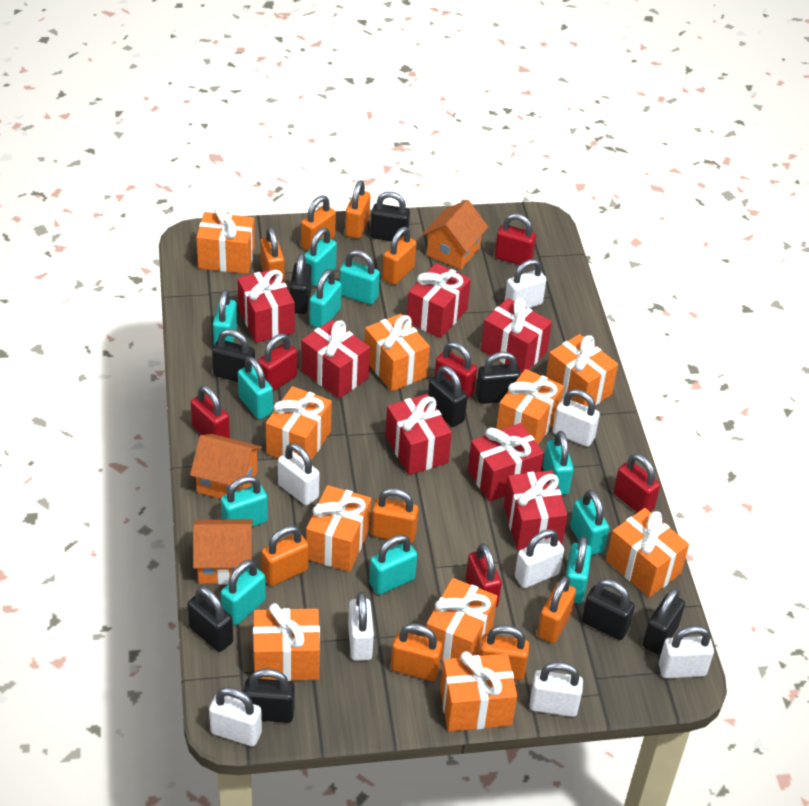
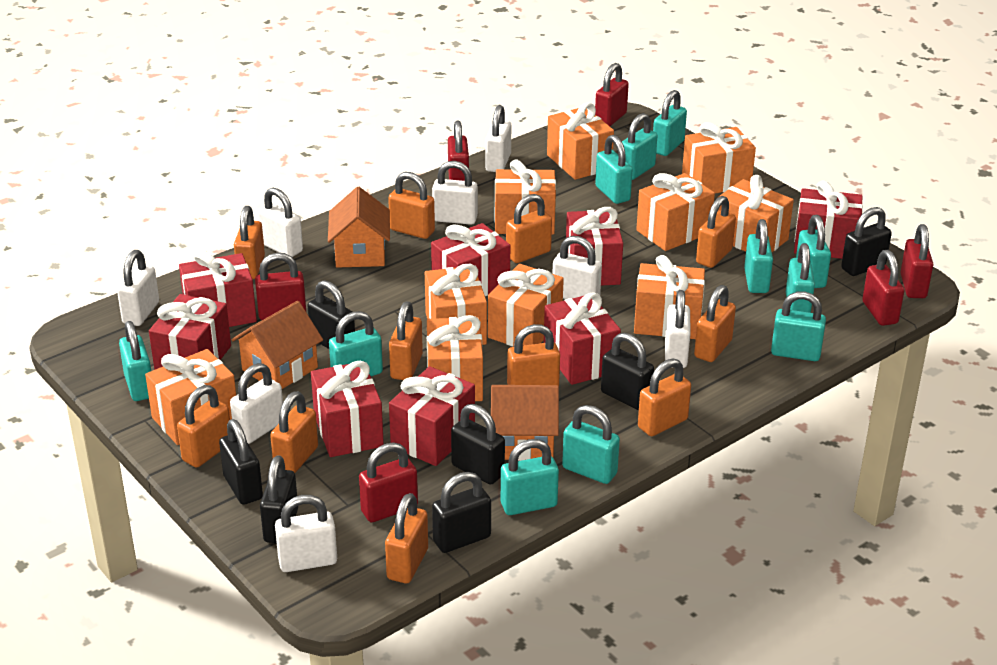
black padlock: 9 -> 7
orange padlock: 9 -> 11
red gift: 7 -> 8

